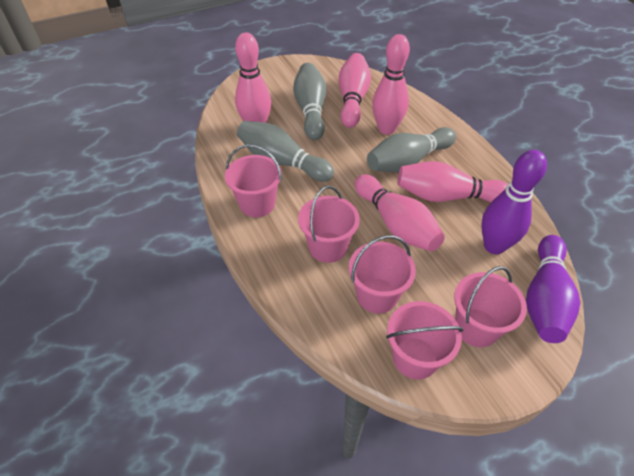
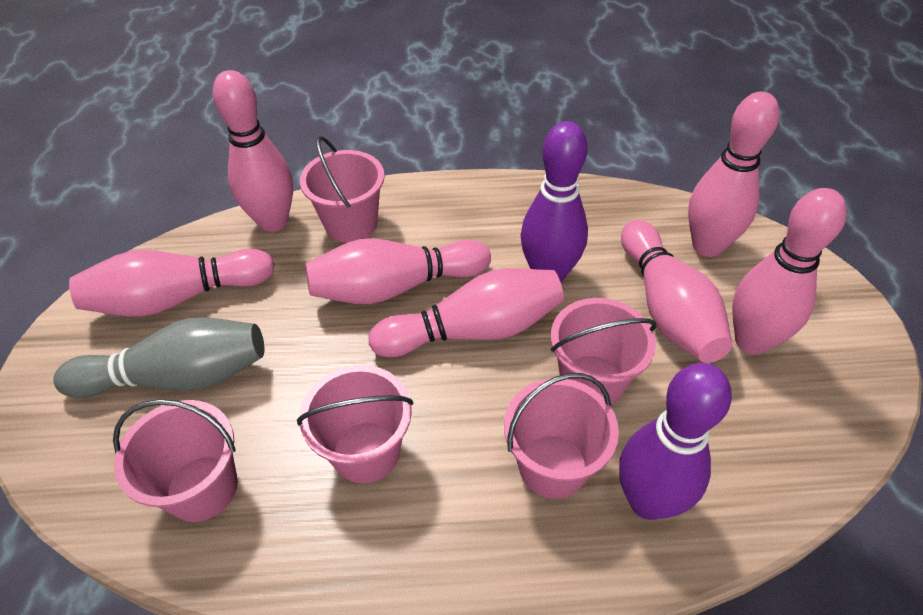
grey bowling pin: 3 -> 1
pink bowling pin: 5 -> 7

